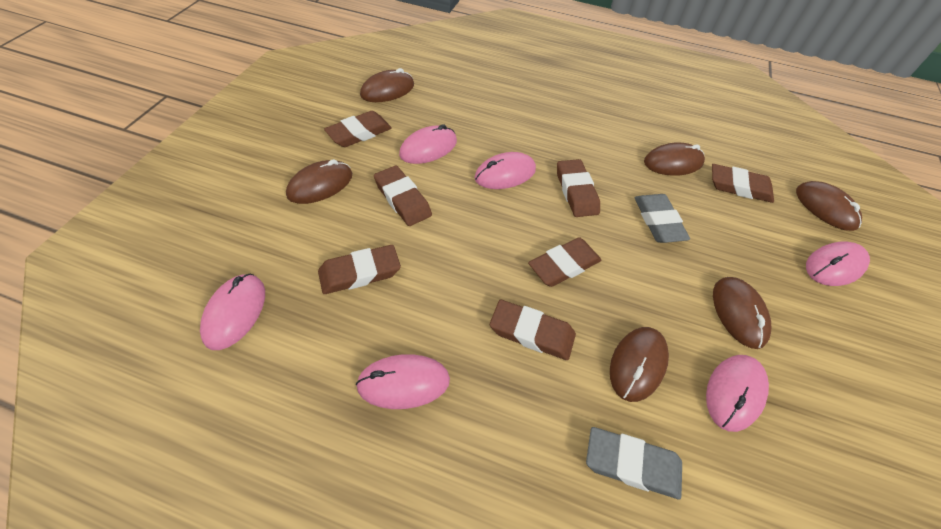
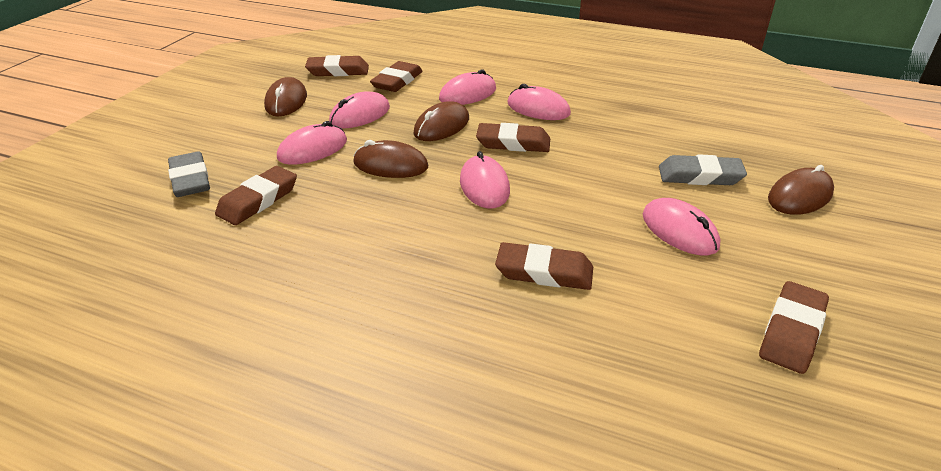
brown eraser: 7 -> 6
brown mouse: 6 -> 4

